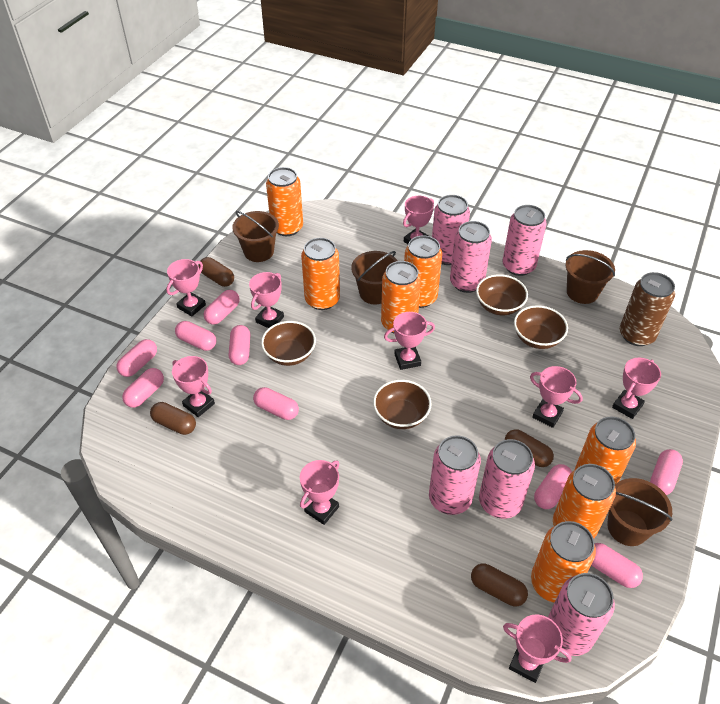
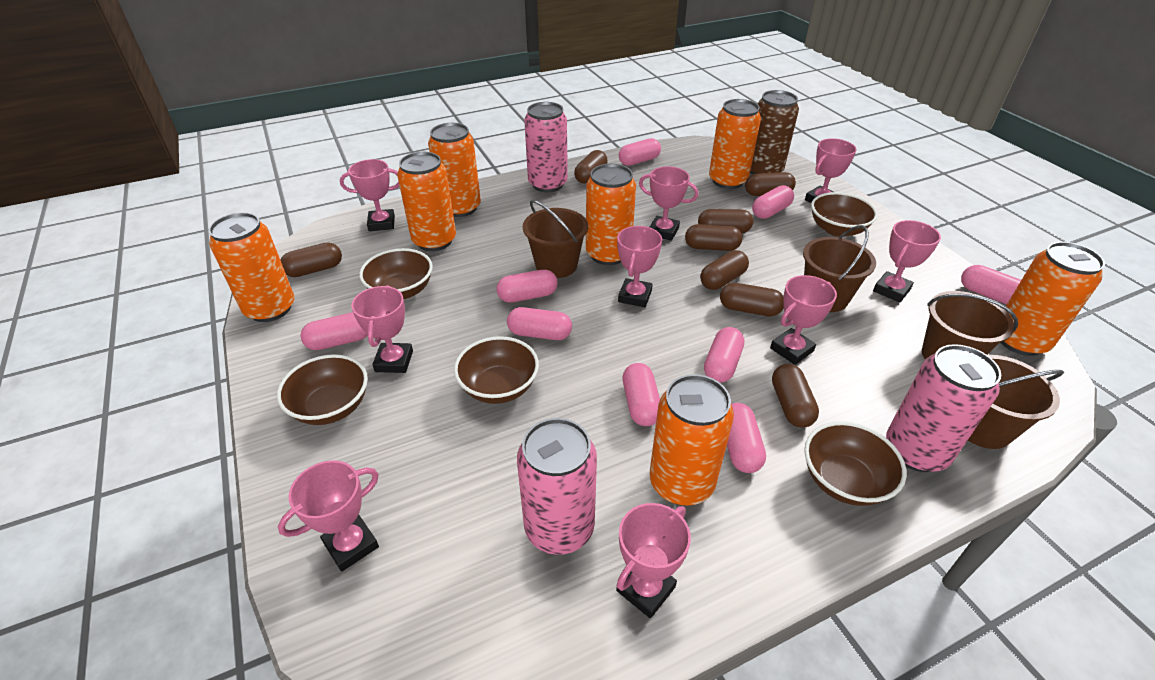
brown bowl: 4 -> 5
brown capsule: 4 -> 8
pink can: 6 -> 3

